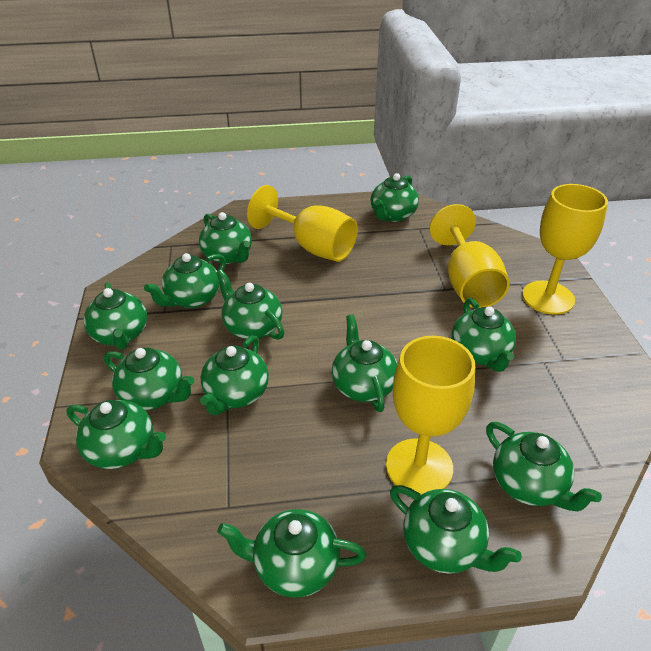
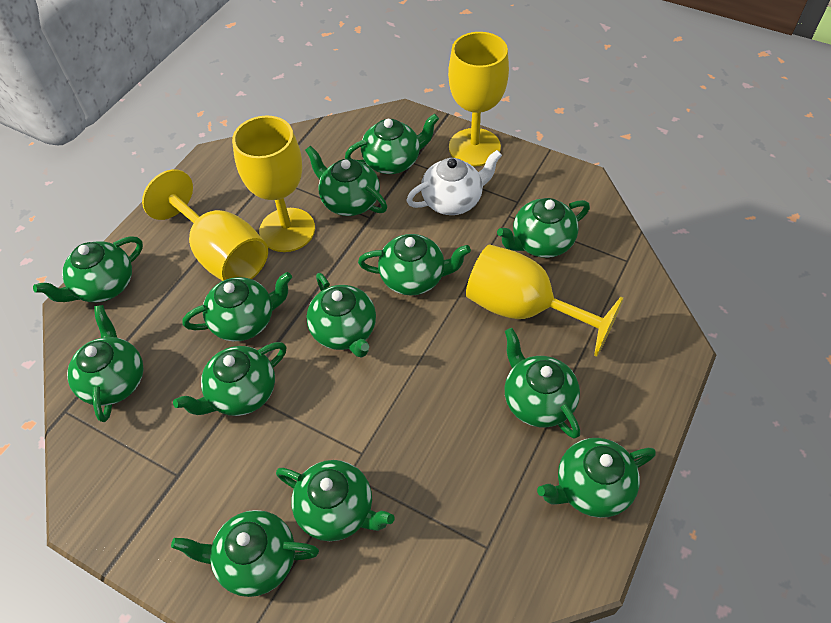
white teapot: 0 -> 1

